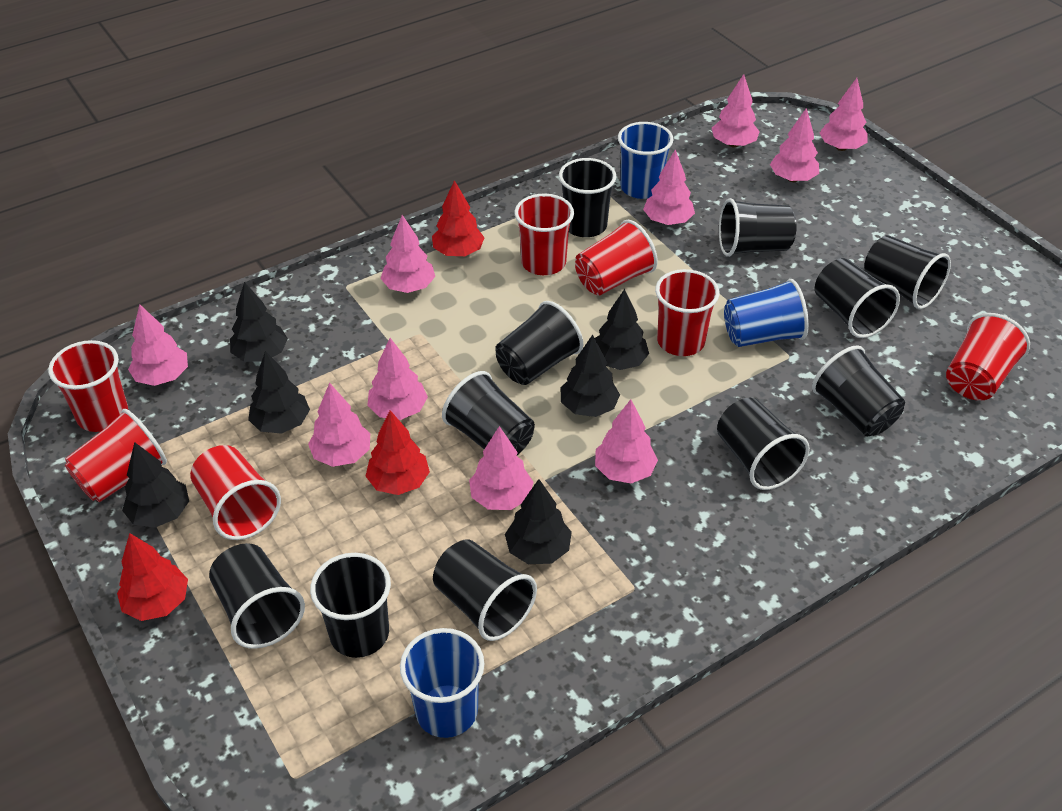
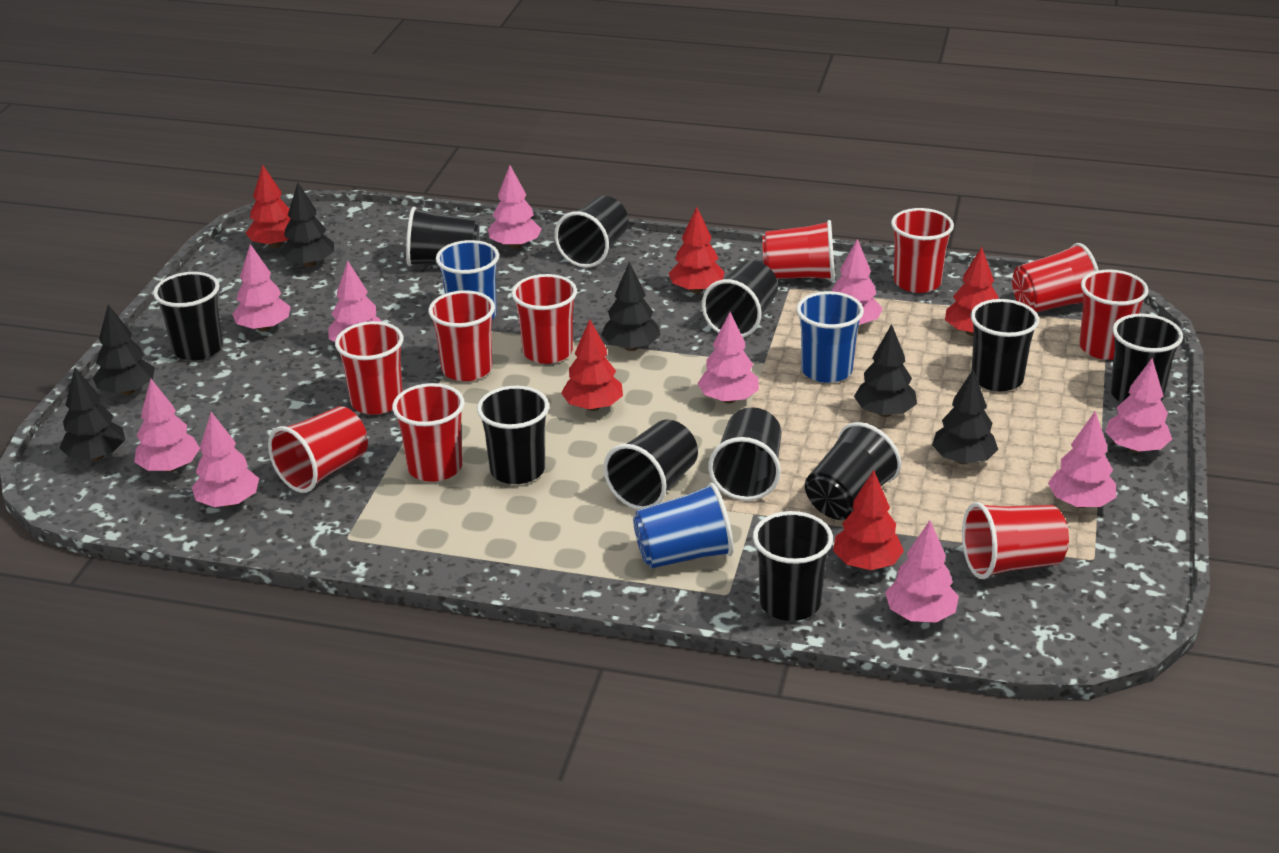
red cup: 7 -> 10
red tree: 3 -> 5

